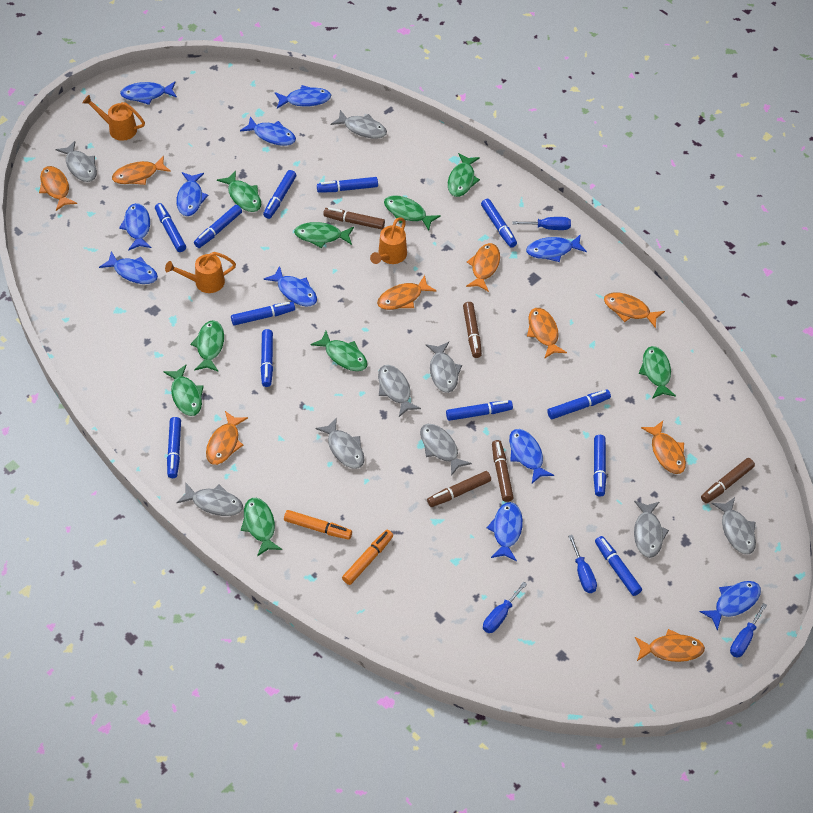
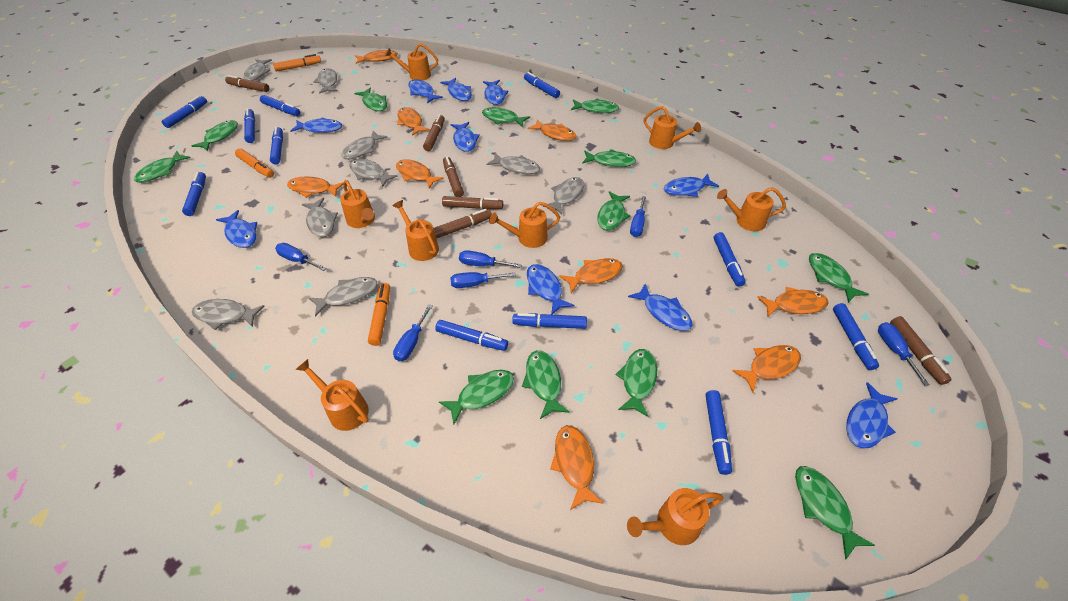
blue fish: 11 -> 10
blue marker: 12 -> 11
blue screwdriver: 4 -> 6
brown marker: 5 -> 6
green fish: 9 -> 12
orange marker: 2 -> 3
orange watering can: 3 -> 8

